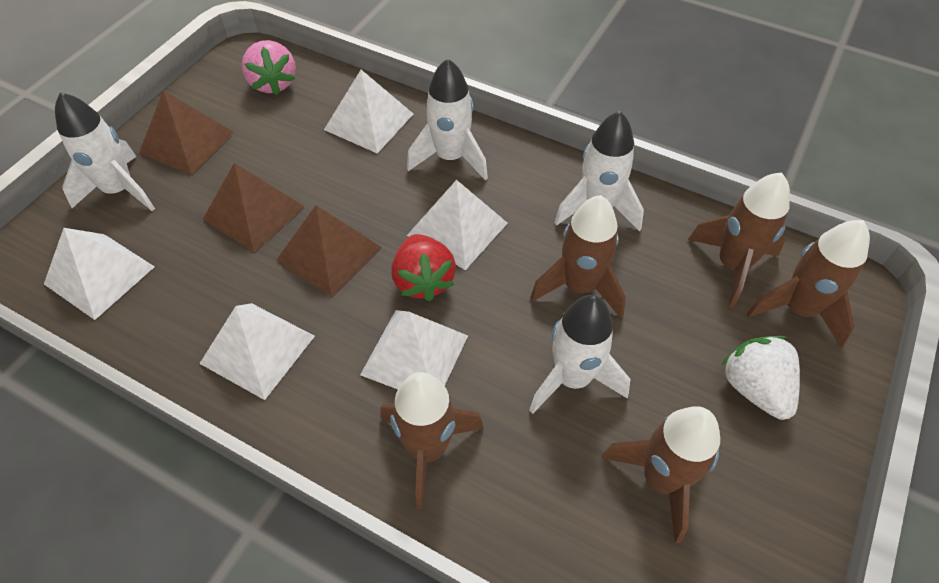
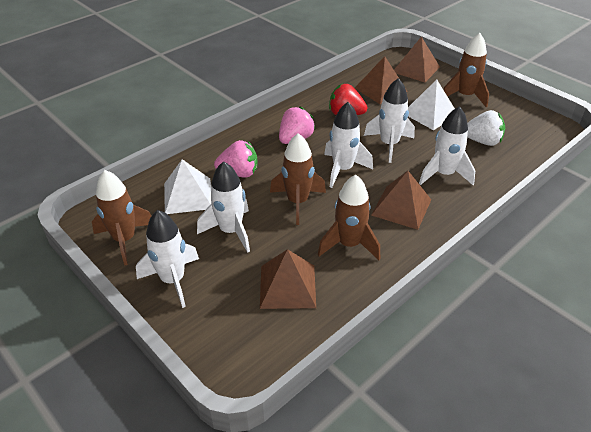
brown pyramid: 3 -> 4
brown rocket: 5 -> 4
pink strawberry: 1 -> 2
white pyramid: 5 -> 2
white rocket: 4 -> 5

